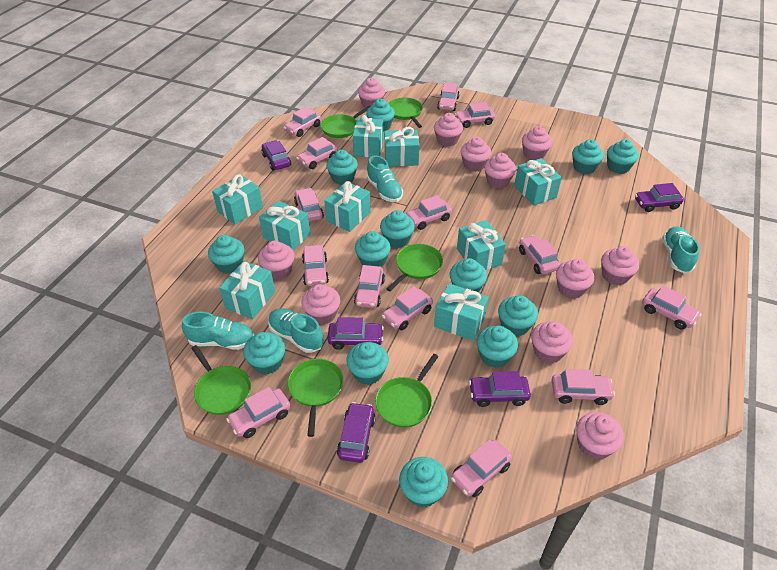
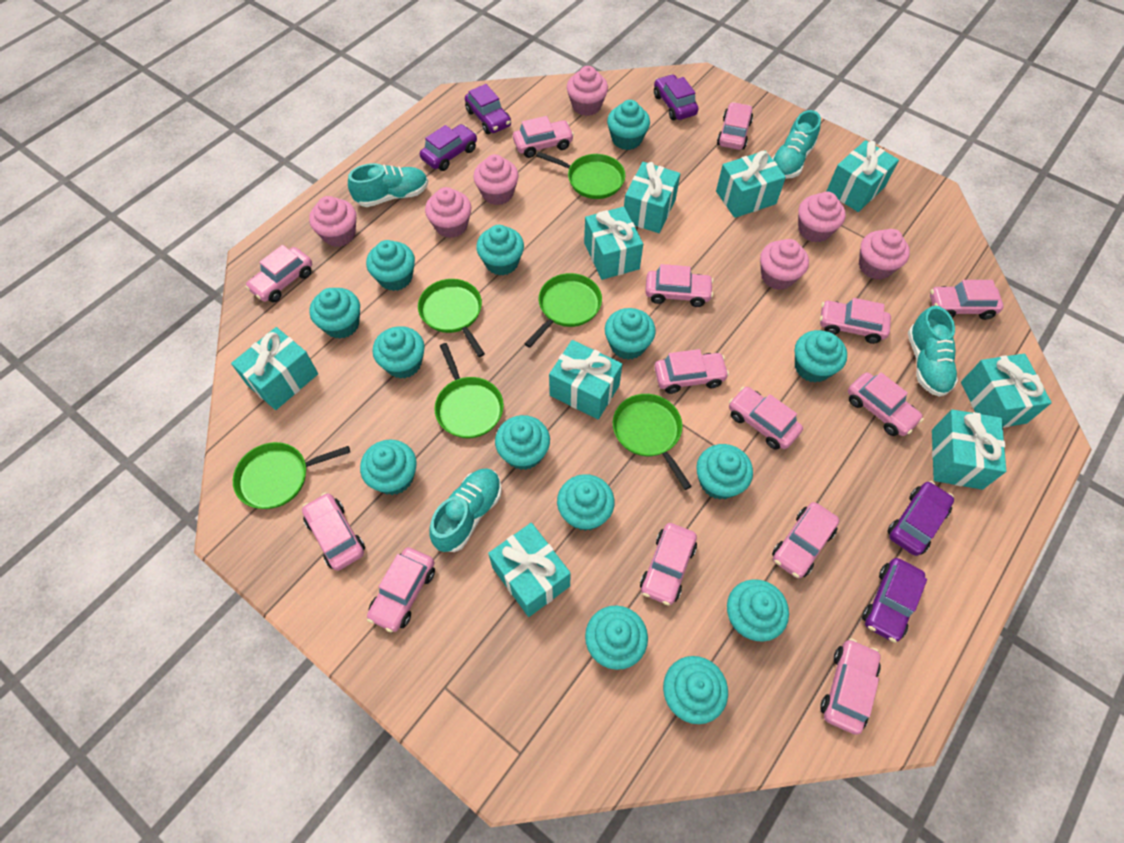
pink cupcake: 11 -> 7
turquoise cupcake: 13 -> 14

